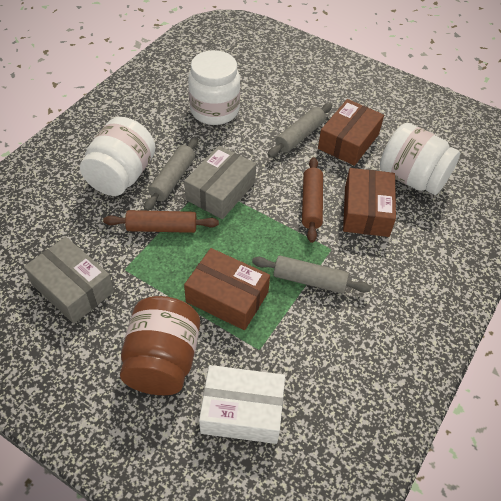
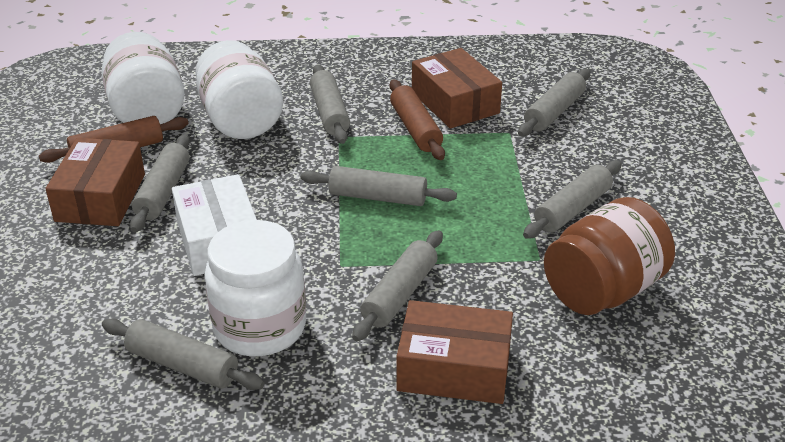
grey box: 2 -> 0
grey rolling pin: 3 -> 7

